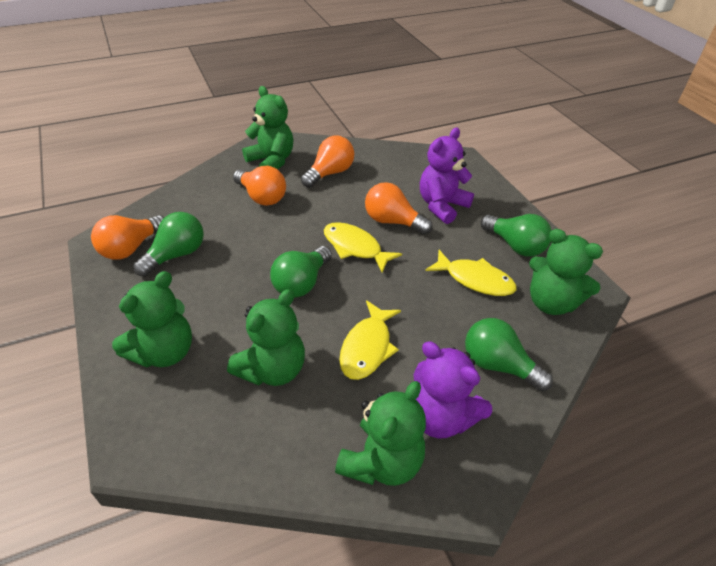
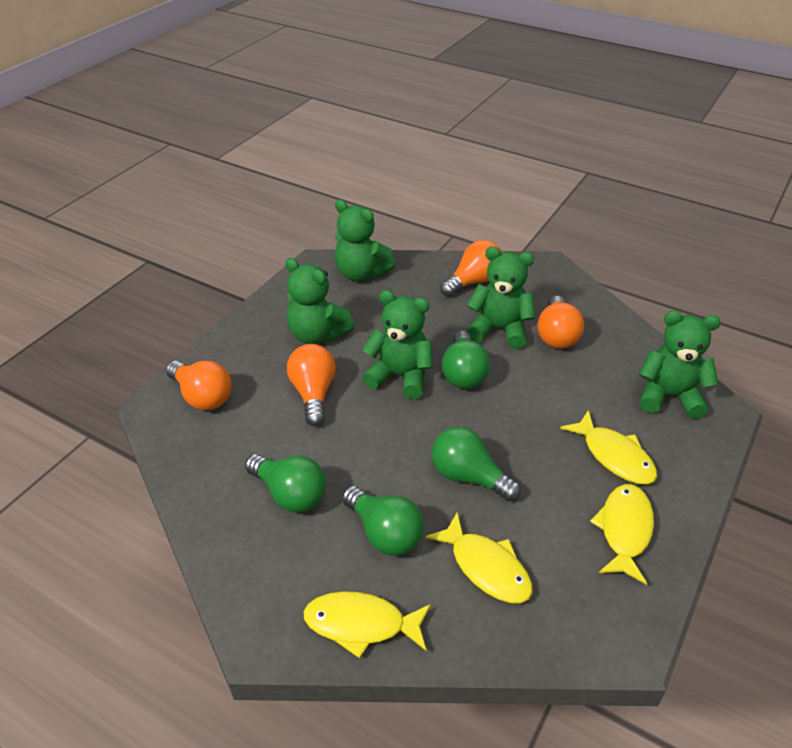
purple teddy bear: 2 -> 0
yellow fish: 3 -> 4

